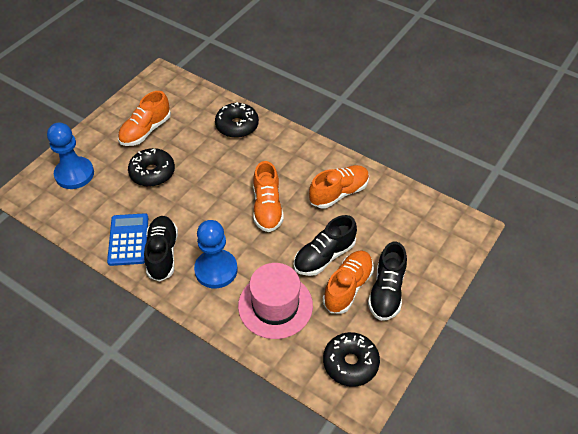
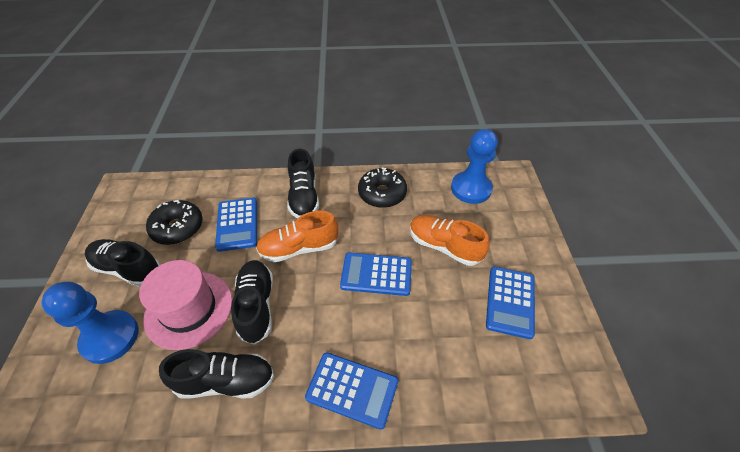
black donut: 3 -> 2
black shoe: 3 -> 4
blue calculator: 1 -> 4
orange shoe: 4 -> 2

